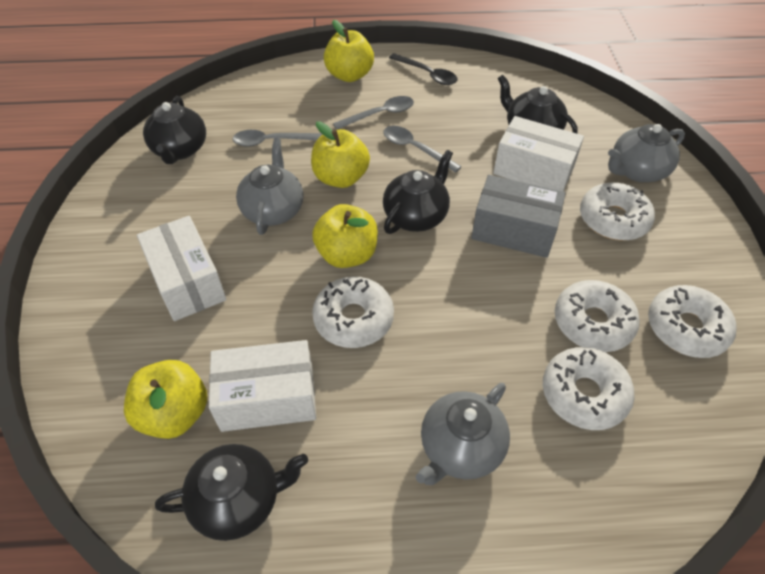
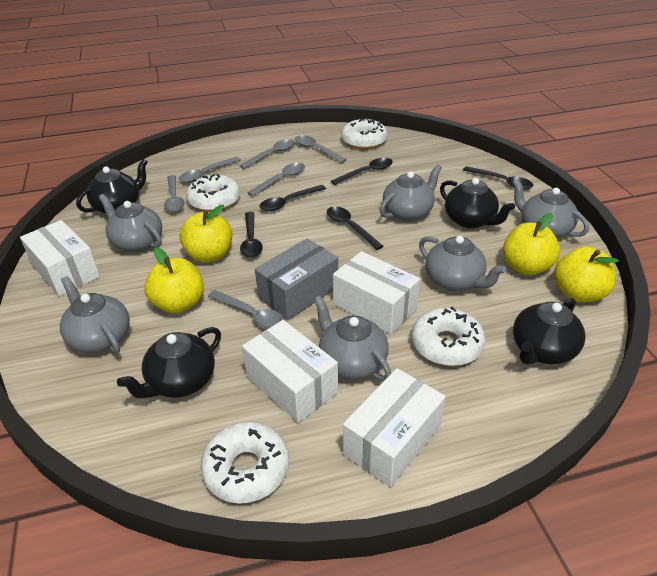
black spoon: 1 -> 5
grey spoon: 3 -> 6
grey teapot: 3 -> 6
white box: 3 -> 4
white donut: 5 -> 4

